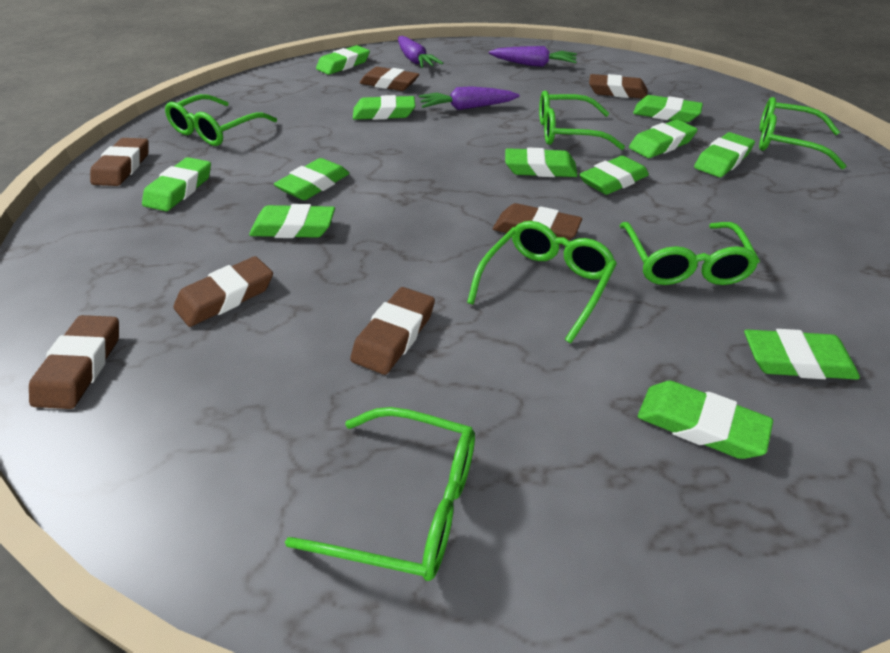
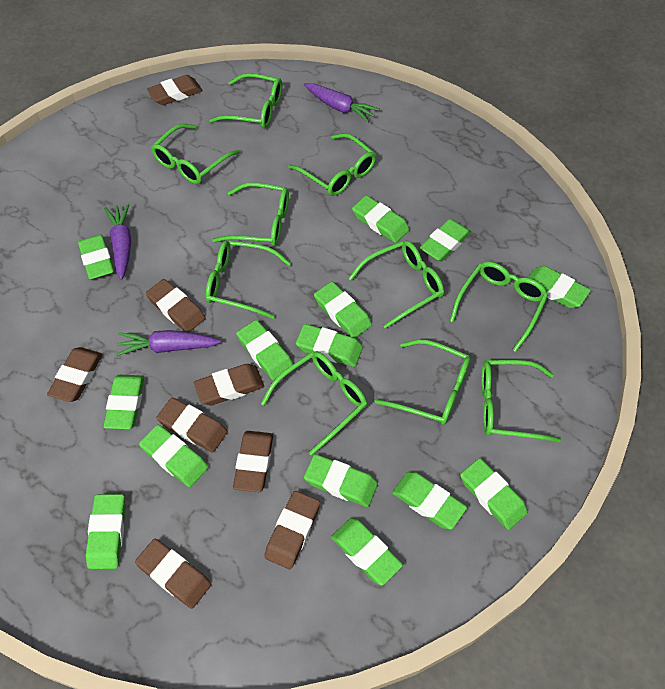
brown eraser: 7 -> 8
green eraser: 12 -> 14
green glasses: 6 -> 10

